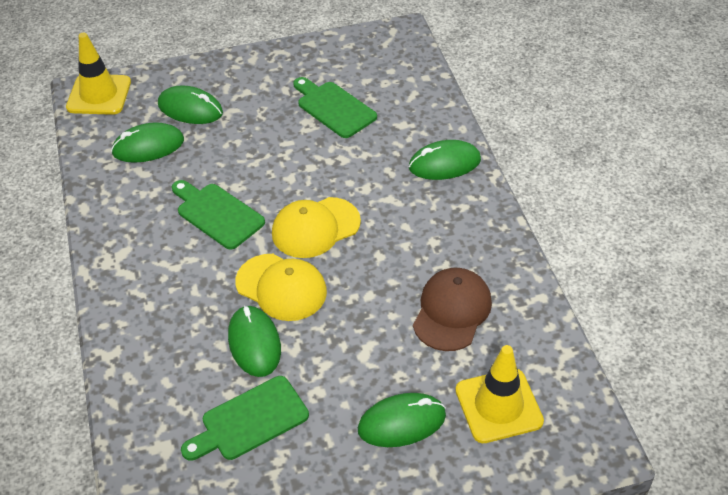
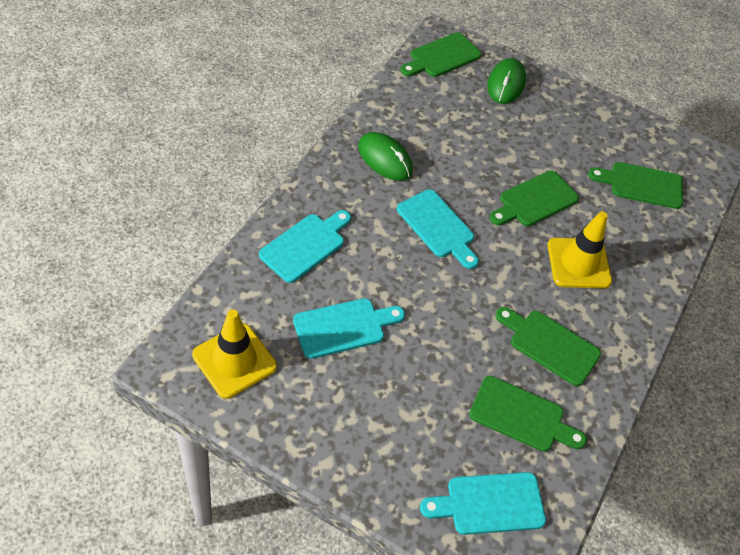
brown cap: 1 -> 0
green cutting board: 3 -> 5
green mouse: 5 -> 2
turquoise cutting board: 0 -> 4
yellow cap: 2 -> 0

